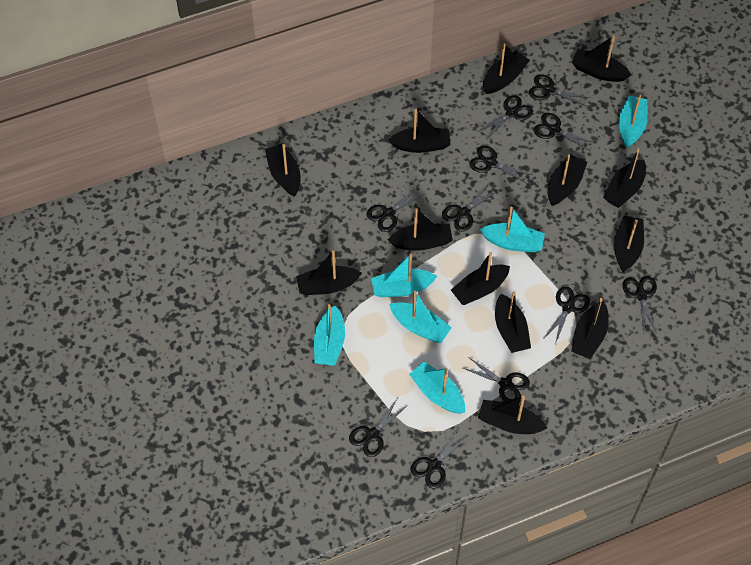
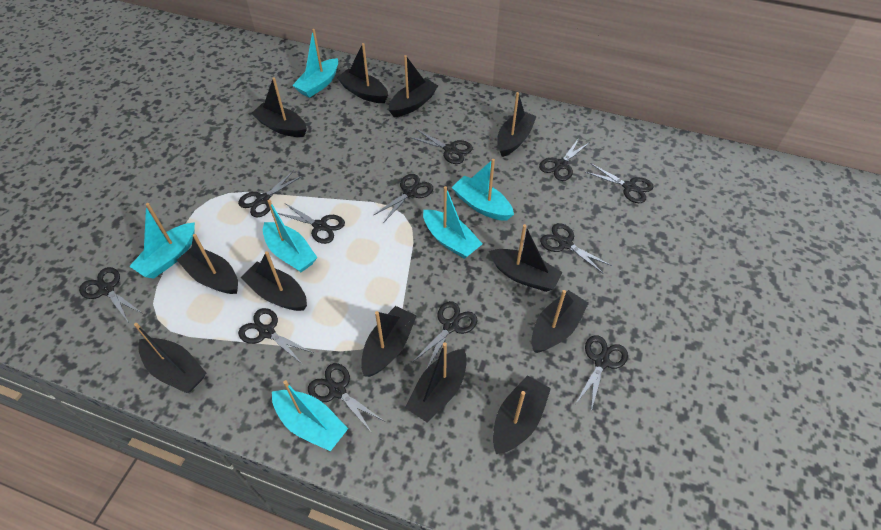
black boat: 13 -> 12
black scissors: 11 -> 12

